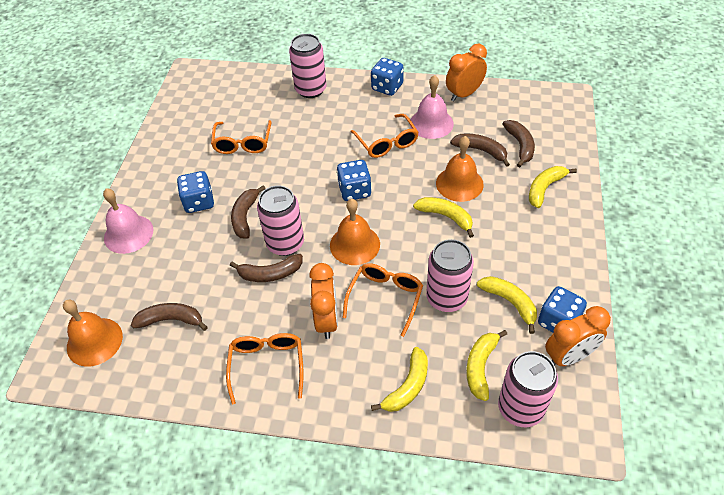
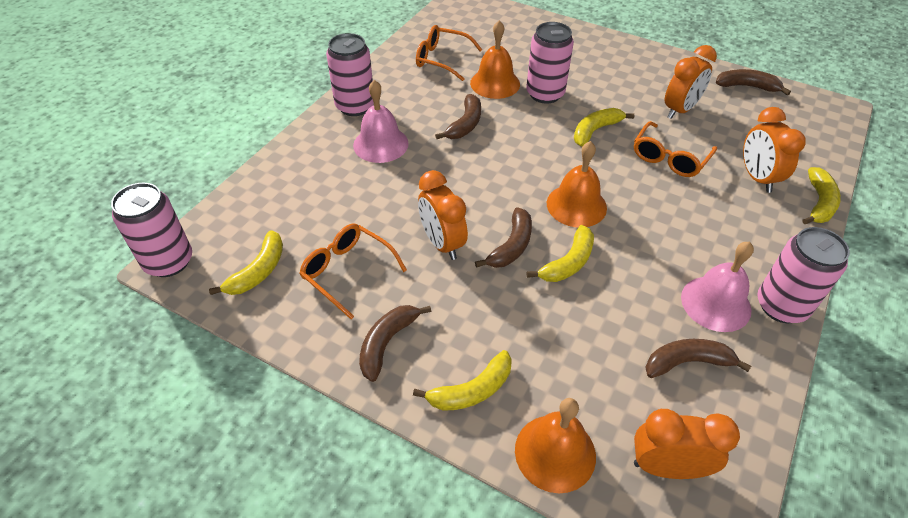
blue dice: 4 -> 0
orange clock: 3 -> 4
orange glasses: 4 -> 3

